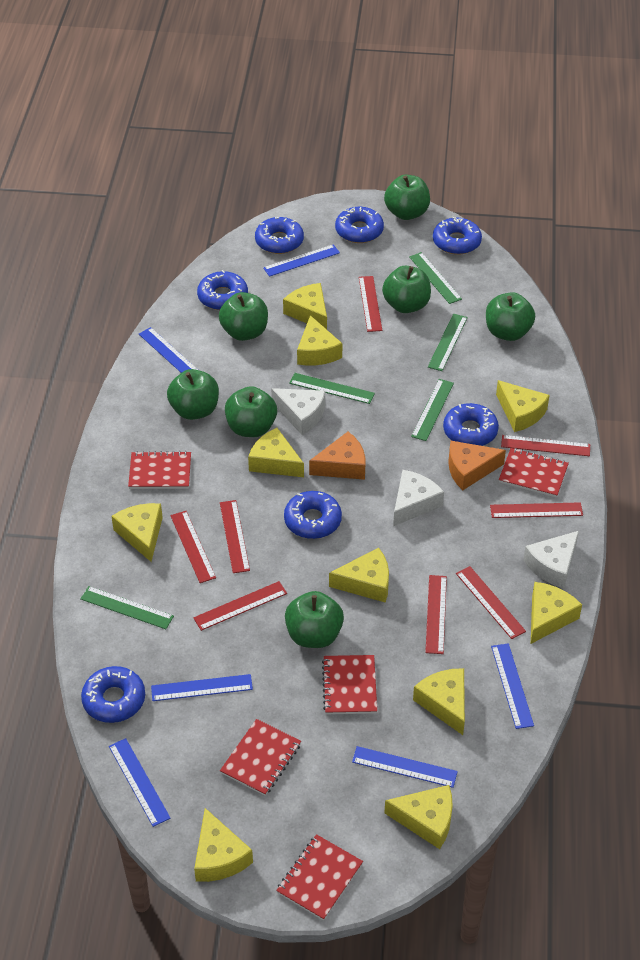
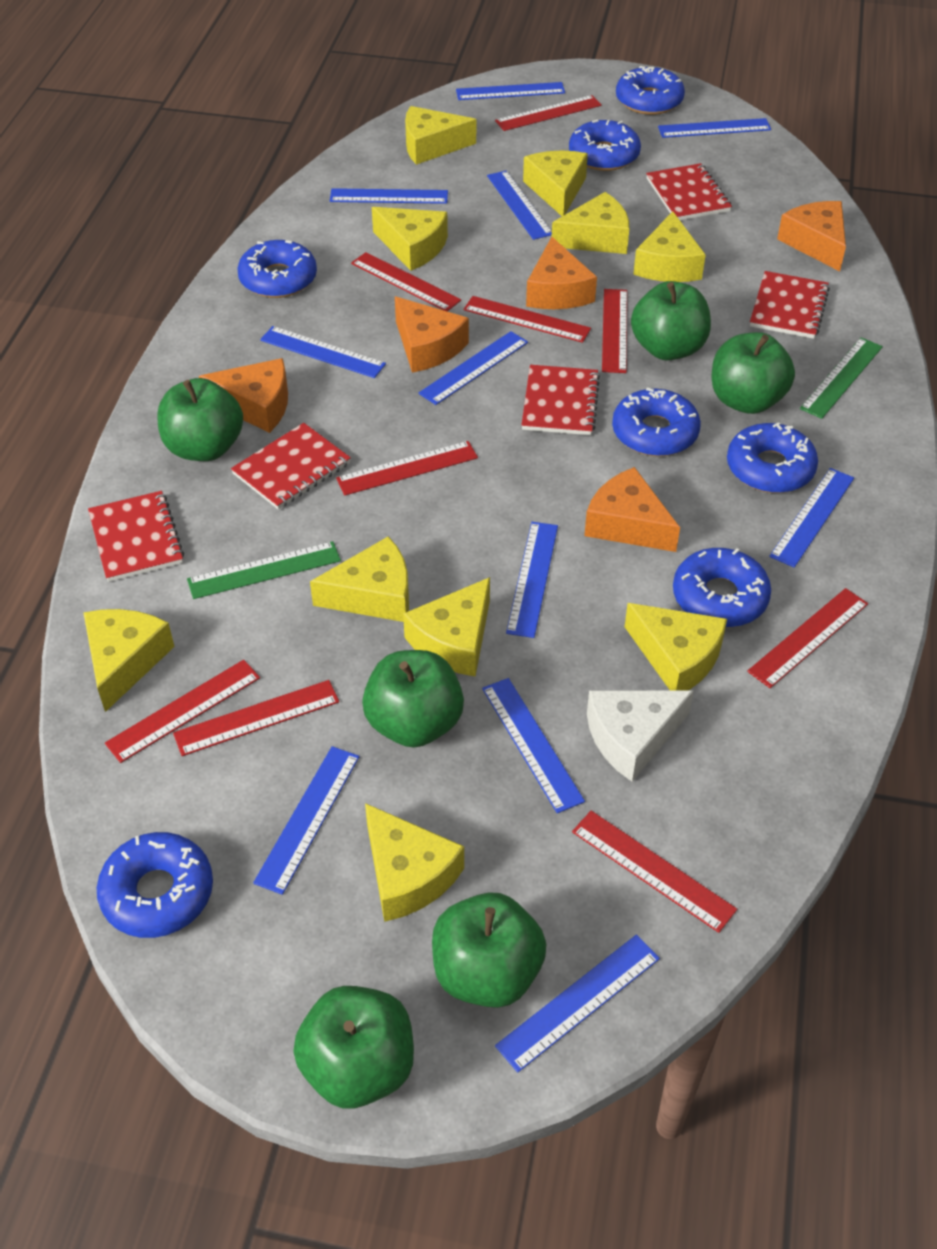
blue ruler: 6 -> 11
green apple: 7 -> 6
green ruler: 5 -> 2
orange cheese: 2 -> 5
red ruler: 8 -> 9
white cheese: 3 -> 1

